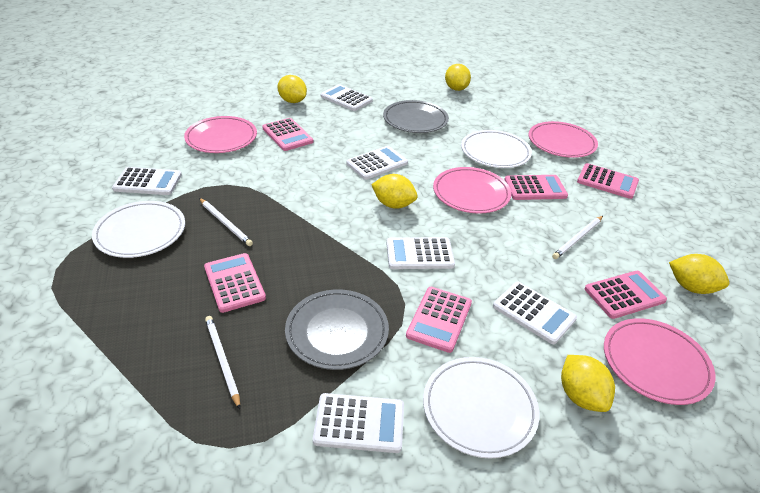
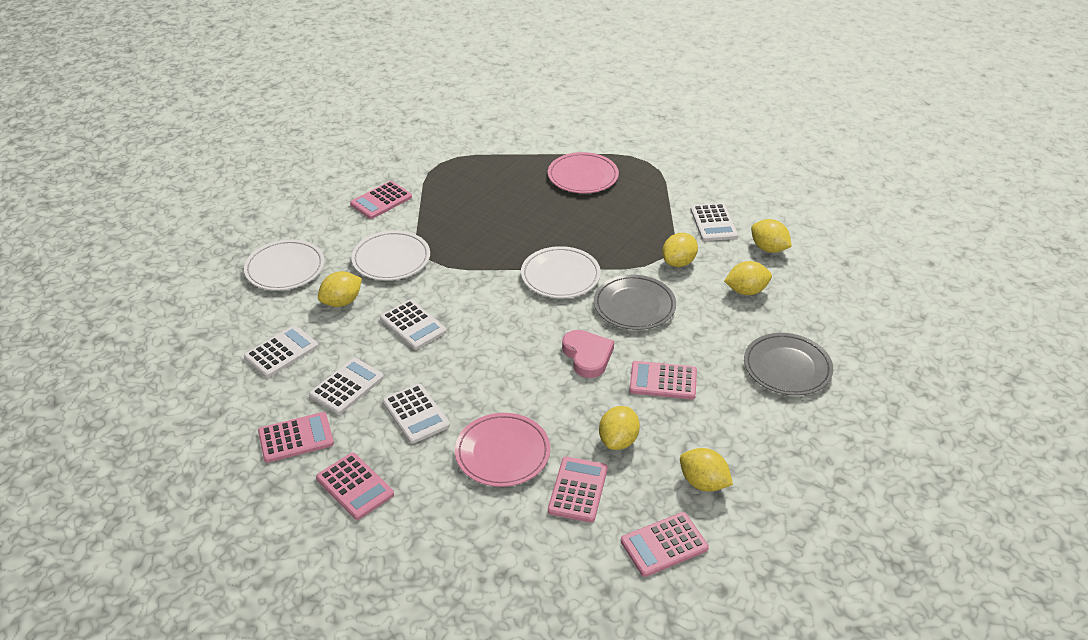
pink heart: 0 -> 1
pink plate: 4 -> 2
white calculator: 6 -> 5
white pencil: 3 -> 0
yellow lemon: 5 -> 6

